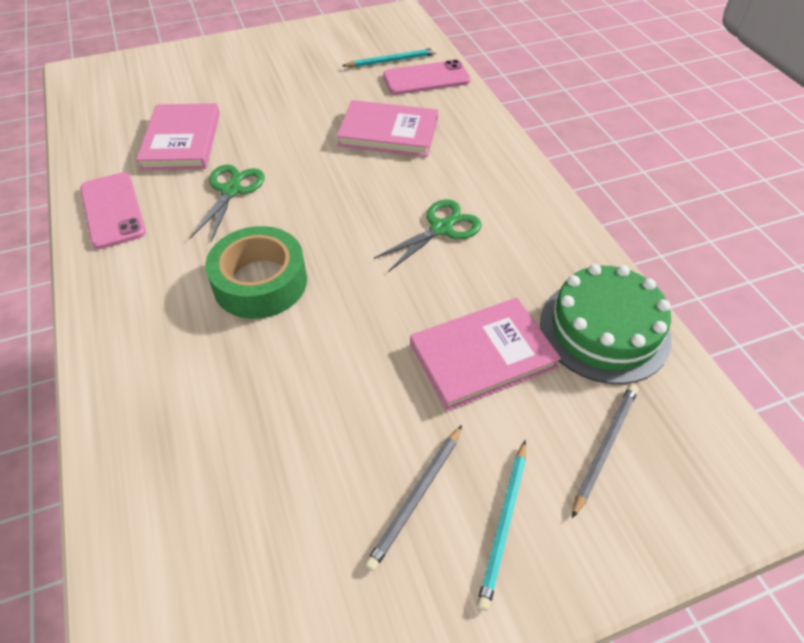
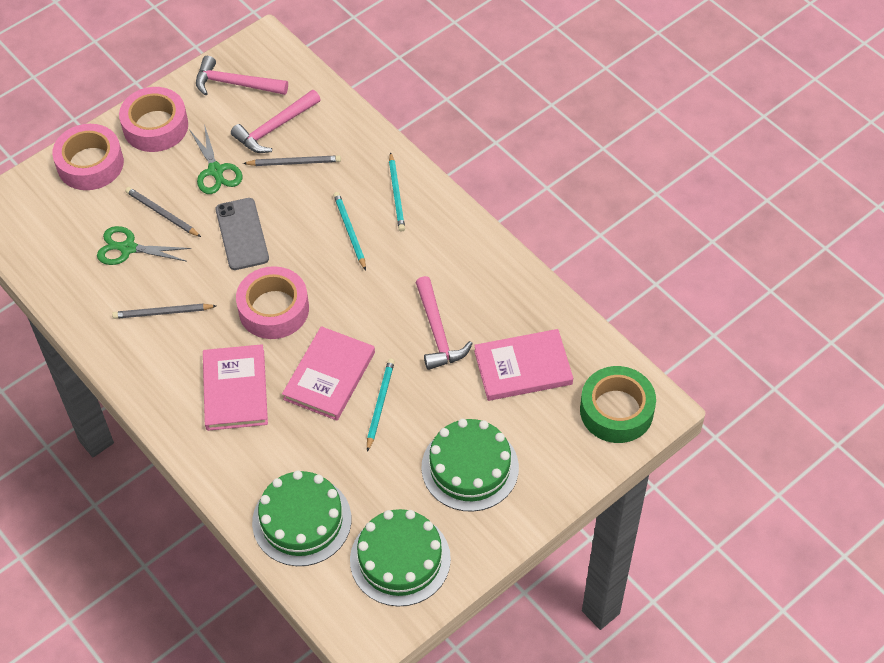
green cake: 1 -> 3
grey pencil: 2 -> 3
grey phone: 0 -> 1
pink hammer: 0 -> 3
pink phone: 2 -> 0
pink tape: 0 -> 3
turquoise pencil: 2 -> 3

